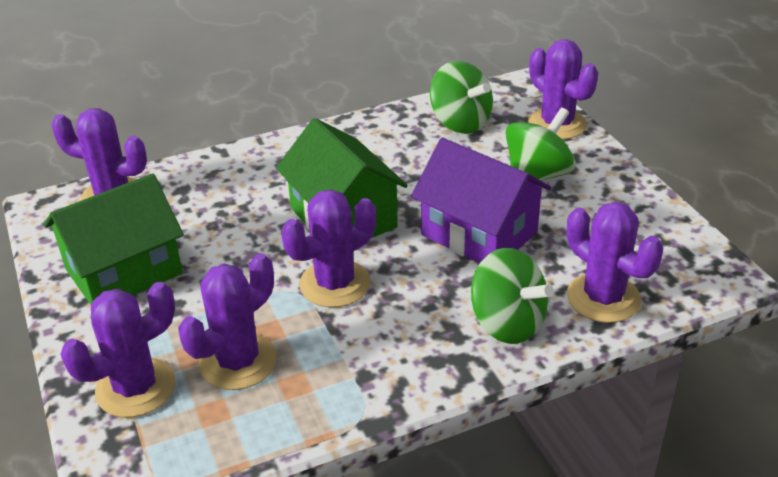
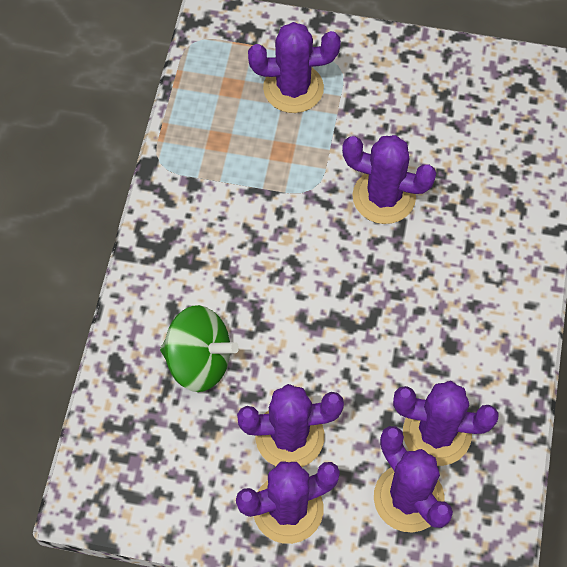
green house: 2 -> 0
green spinning top: 3 -> 1
purple house: 1 -> 0

